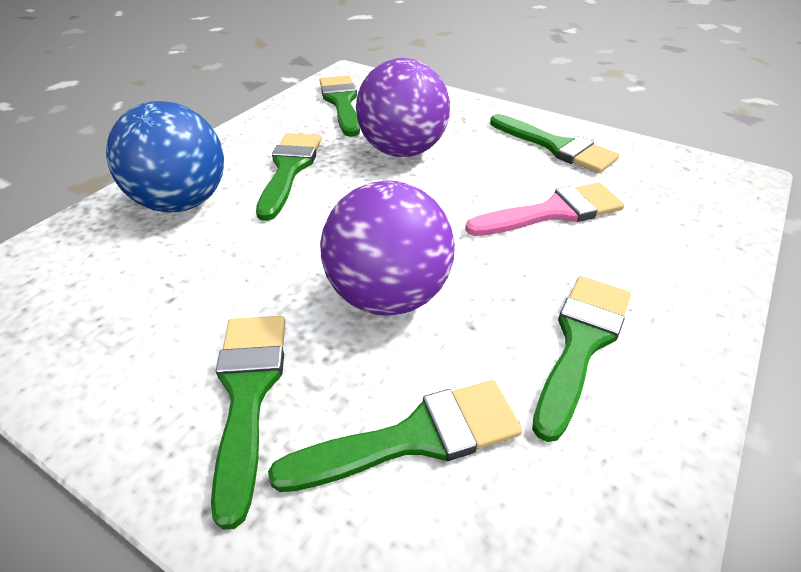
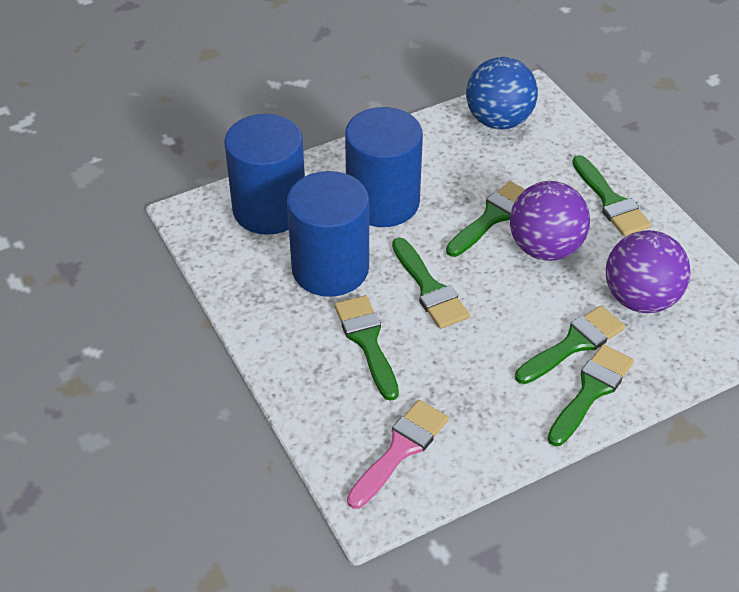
blue cylinder: 0 -> 3

